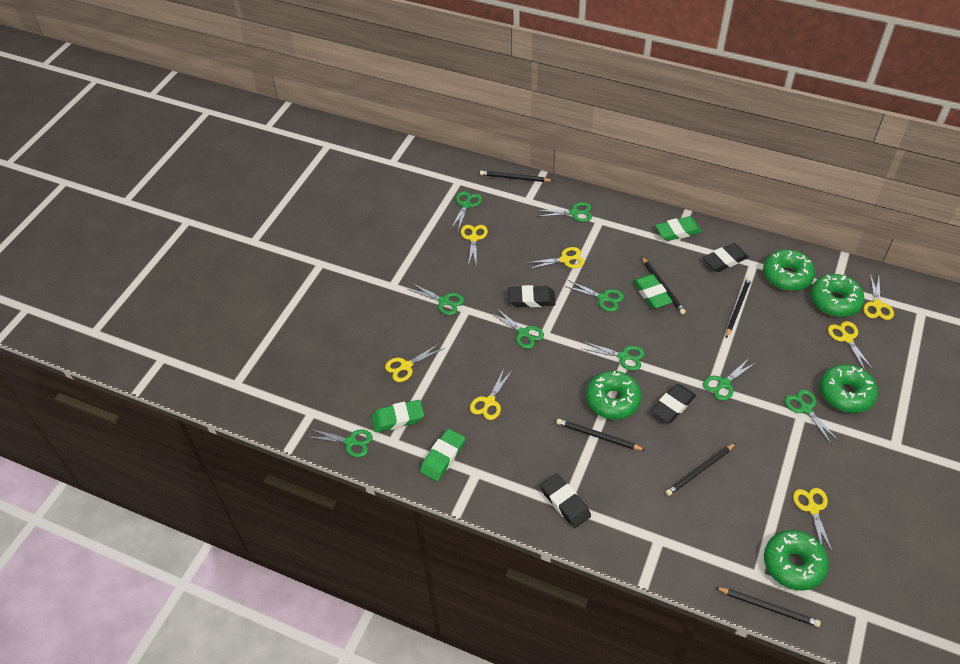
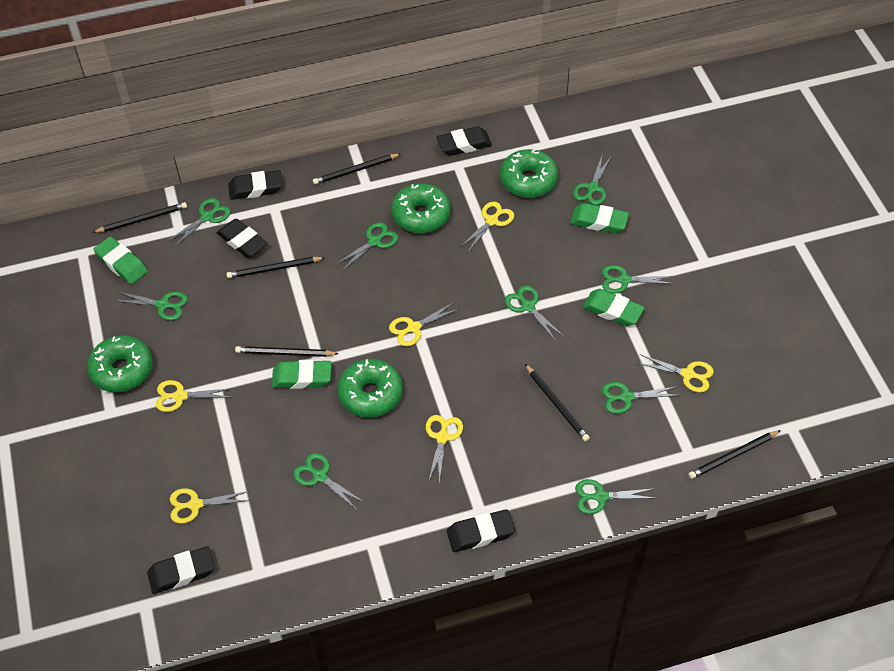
black eraser: 4 -> 5
green donut: 5 -> 4
yellow scissors: 7 -> 6

